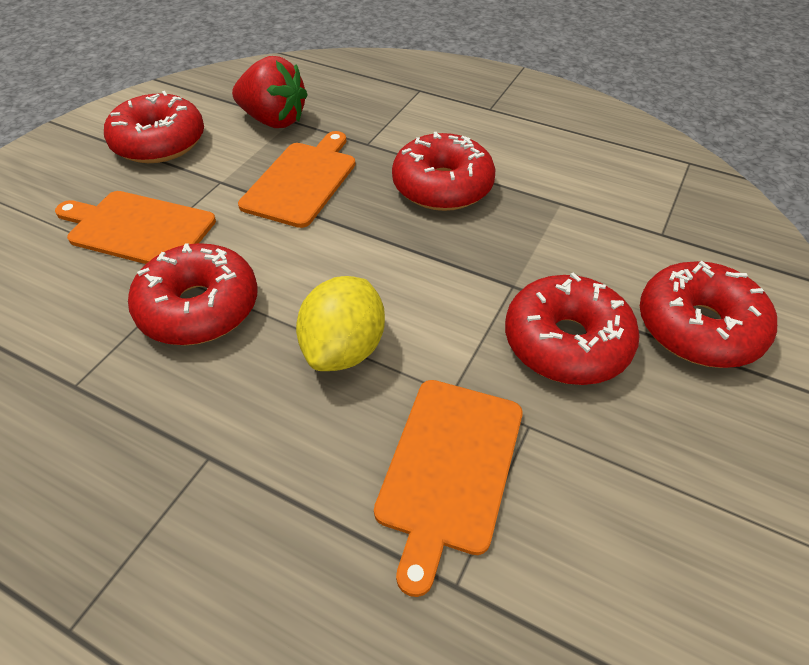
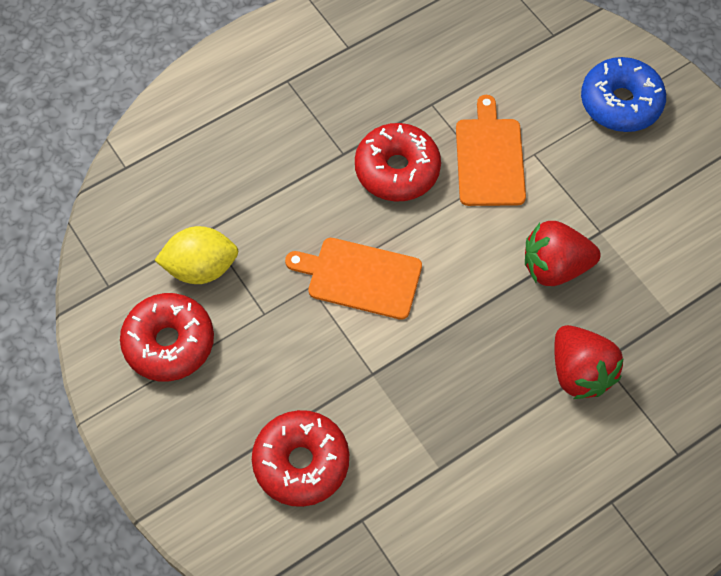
blue donut: 0 -> 1
orange cutting board: 3 -> 2
red donut: 5 -> 3
red strawberry: 1 -> 2

